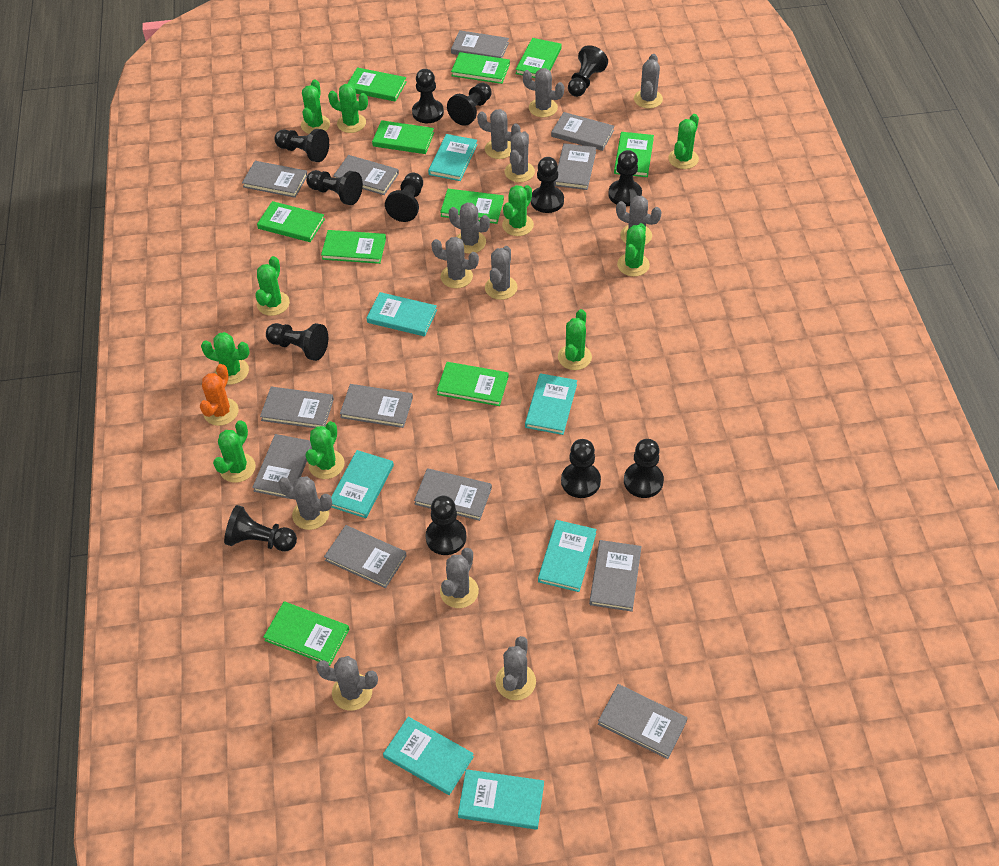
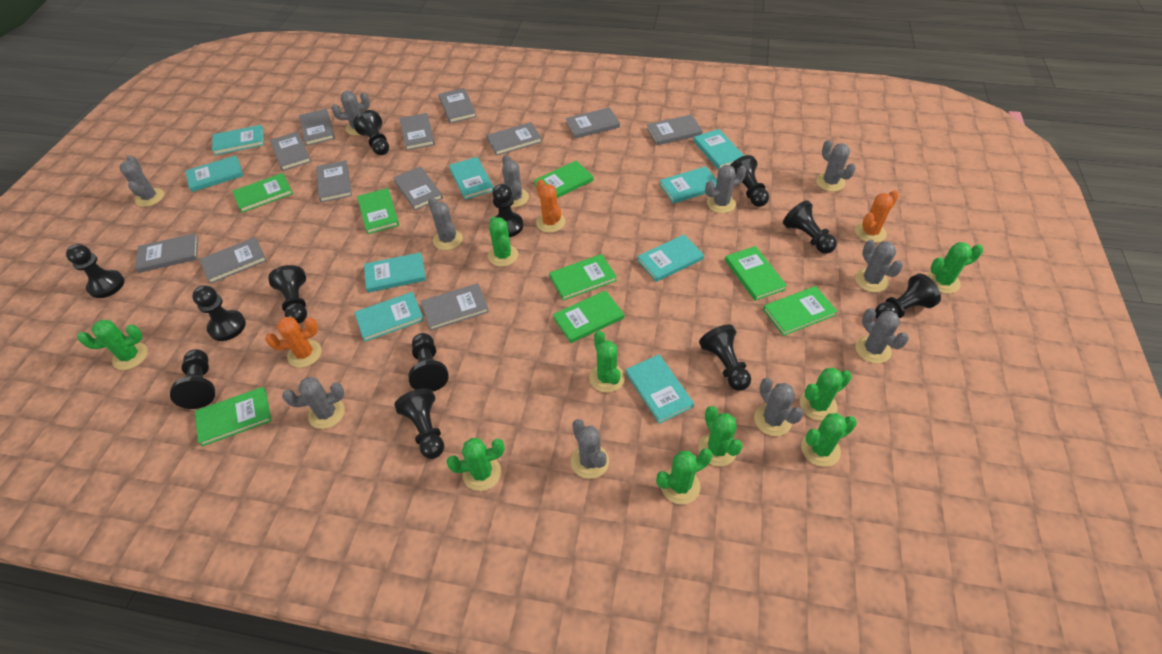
black pawn: 13 -> 12
green book: 10 -> 8
green cactus: 10 -> 9
grey cactus: 12 -> 11
orange cactus: 1 -> 3
turquoise book: 7 -> 9

